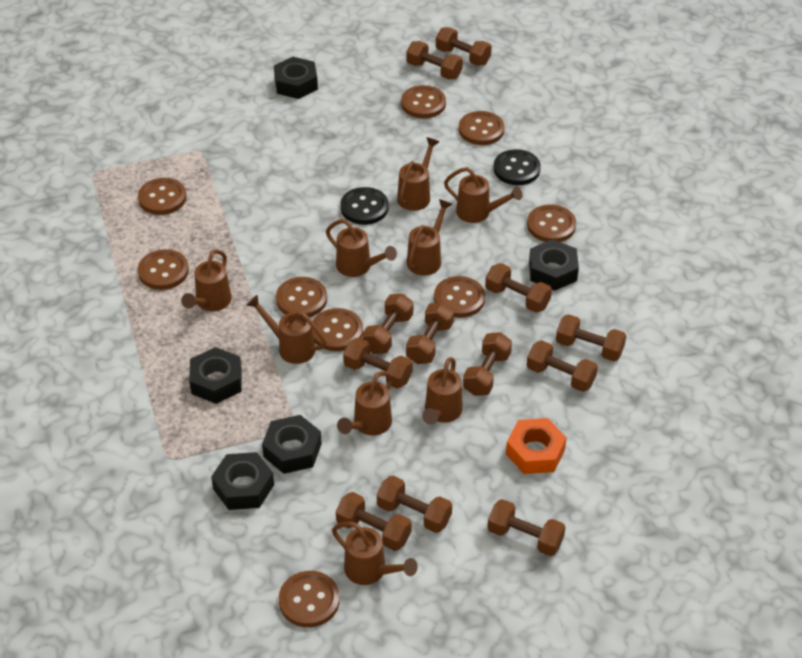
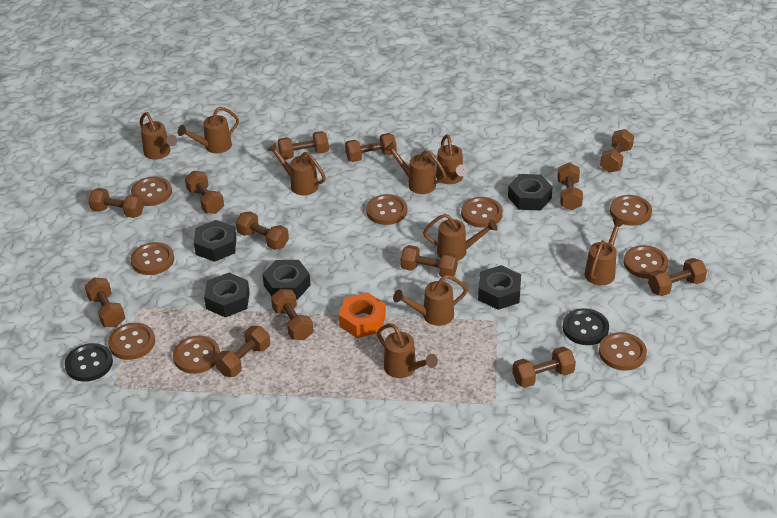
brown dumbbell: 12 -> 13

